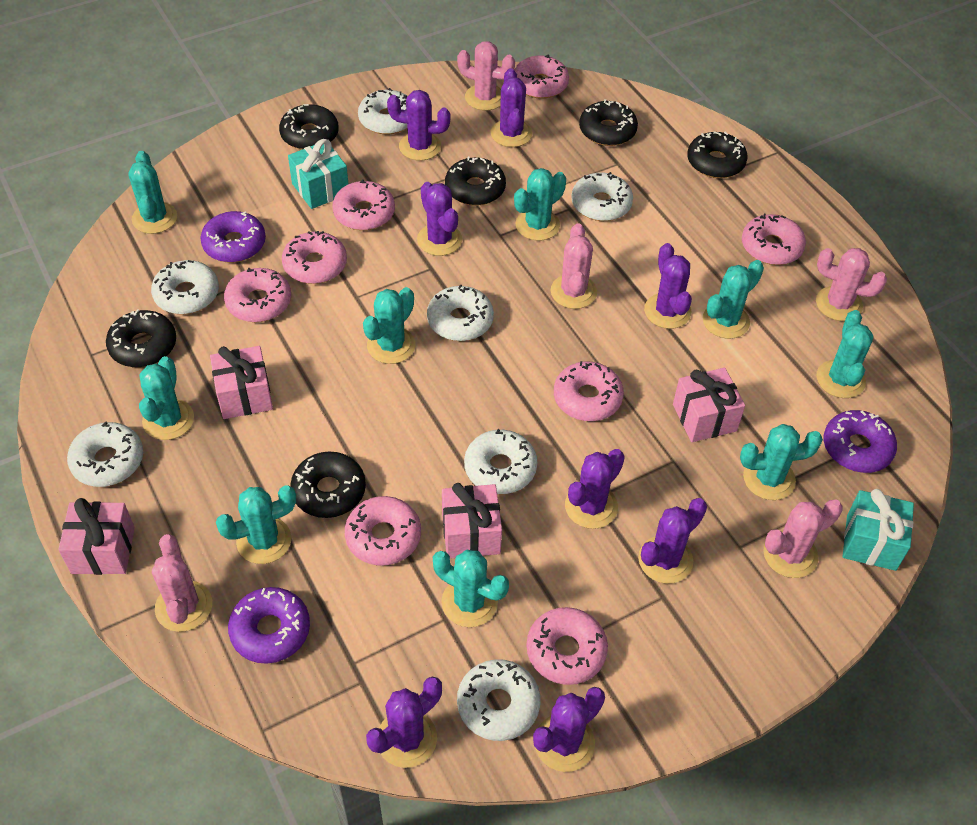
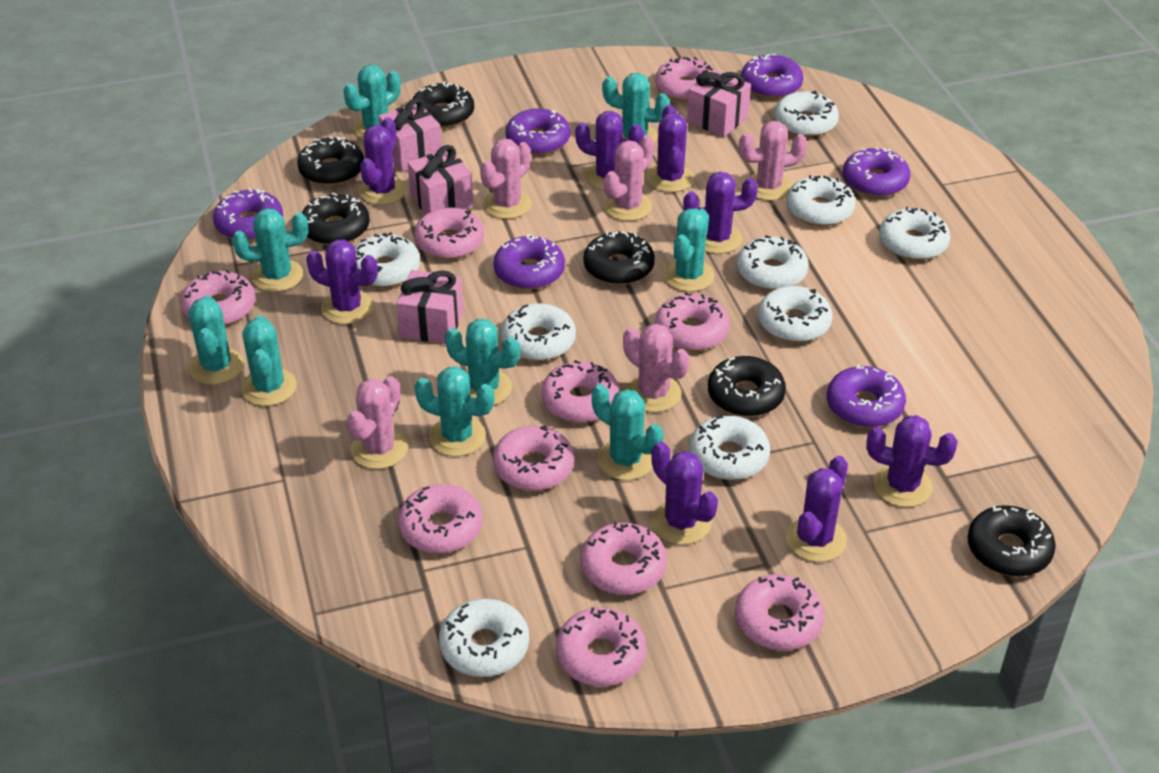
pink donut: 8 -> 10
purple donut: 3 -> 6
turquoise gift: 2 -> 0
white donut: 7 -> 9

